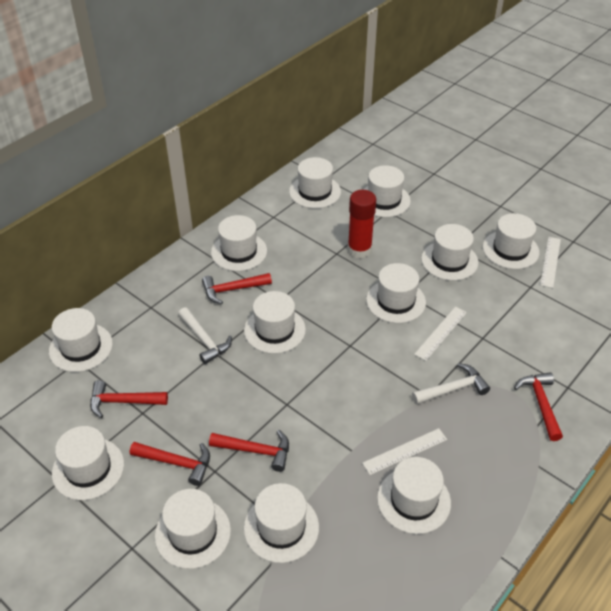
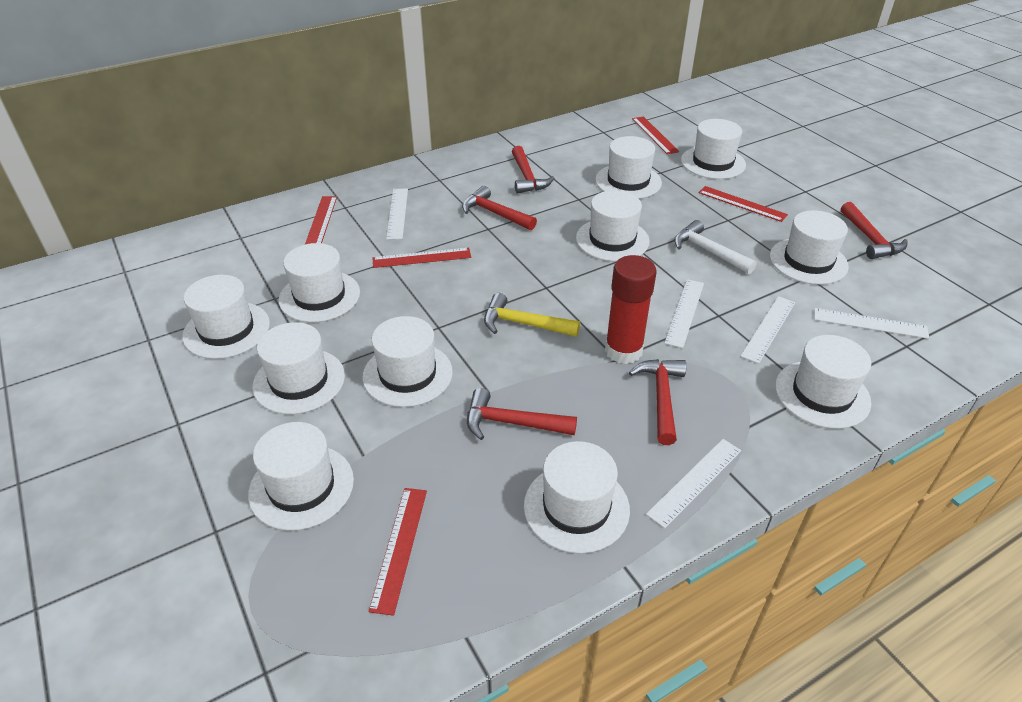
red ruler: 0 -> 5
white hammer: 2 -> 1
white hat: 12 -> 11
white ruler: 3 -> 5
yellow hammer: 0 -> 1

